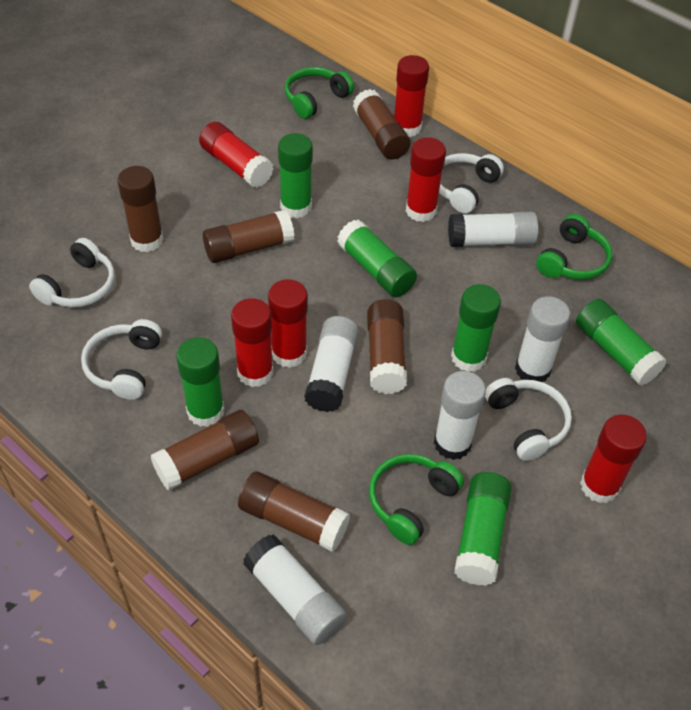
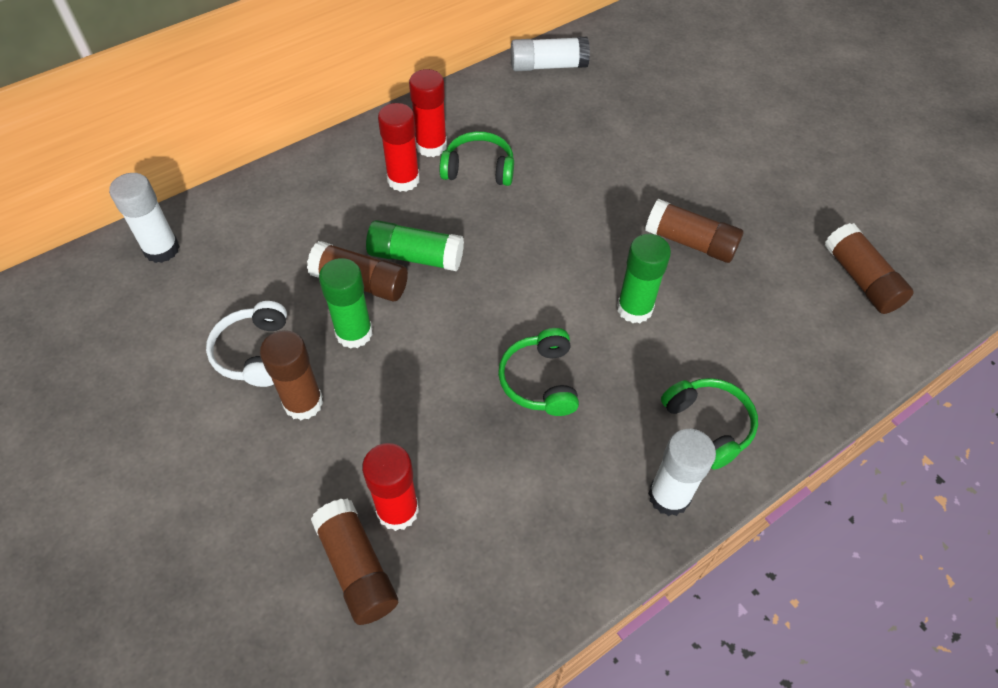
brown glue stick: 6 -> 5
green glue stick: 6 -> 3
red glue stick: 6 -> 3
white glue stick: 5 -> 3
white headphones: 4 -> 1

